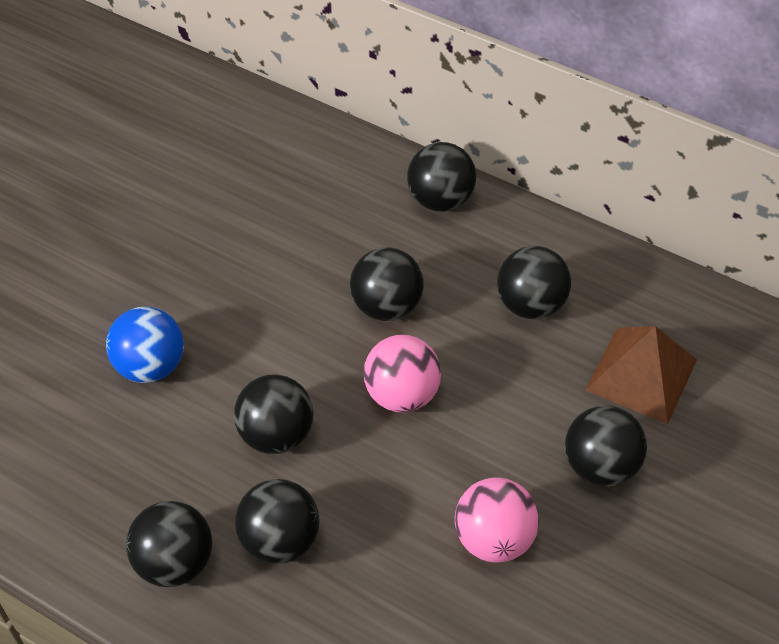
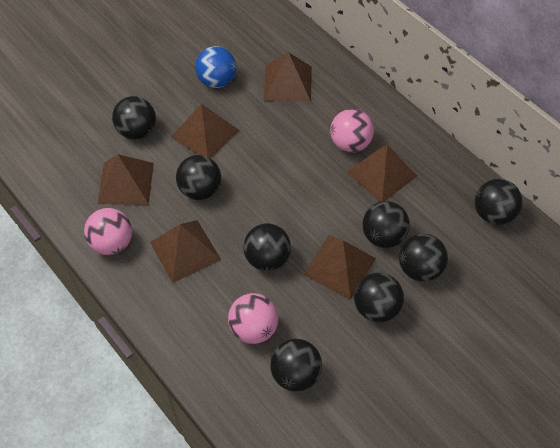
black ball: 7 -> 8
brown pyramid: 1 -> 6
pink ball: 2 -> 3

